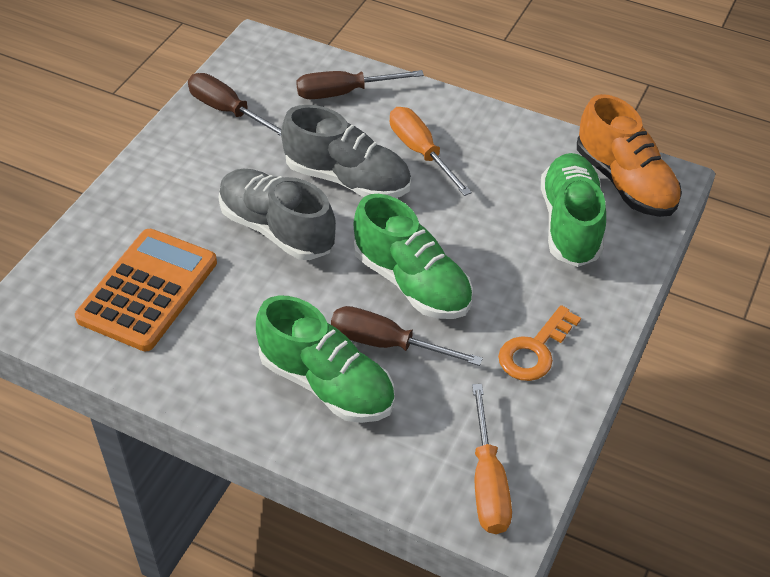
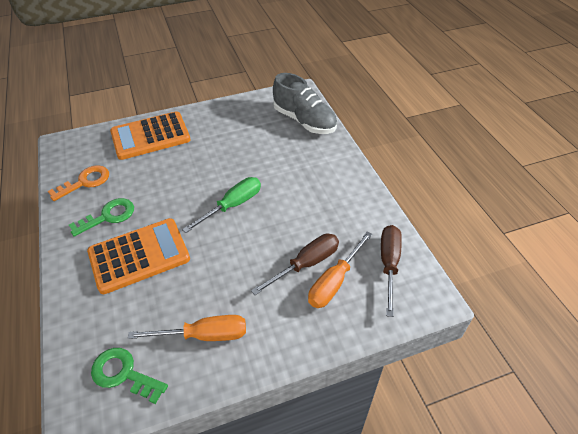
brown screwdriver: 3 -> 2
green key: 0 -> 2
green screwdriver: 0 -> 1
green shoe: 3 -> 0
grey shoe: 2 -> 1
orange calculator: 1 -> 2
orange shoe: 1 -> 0

